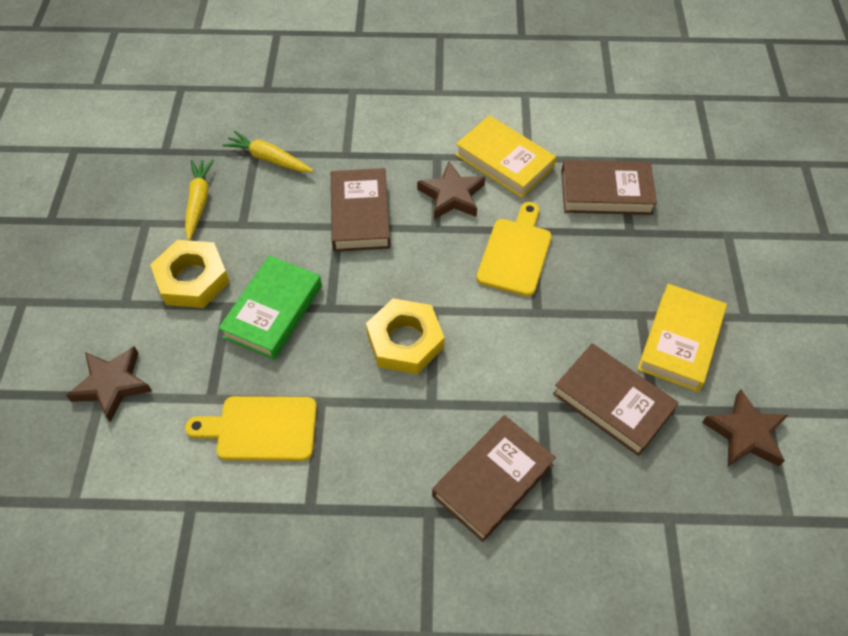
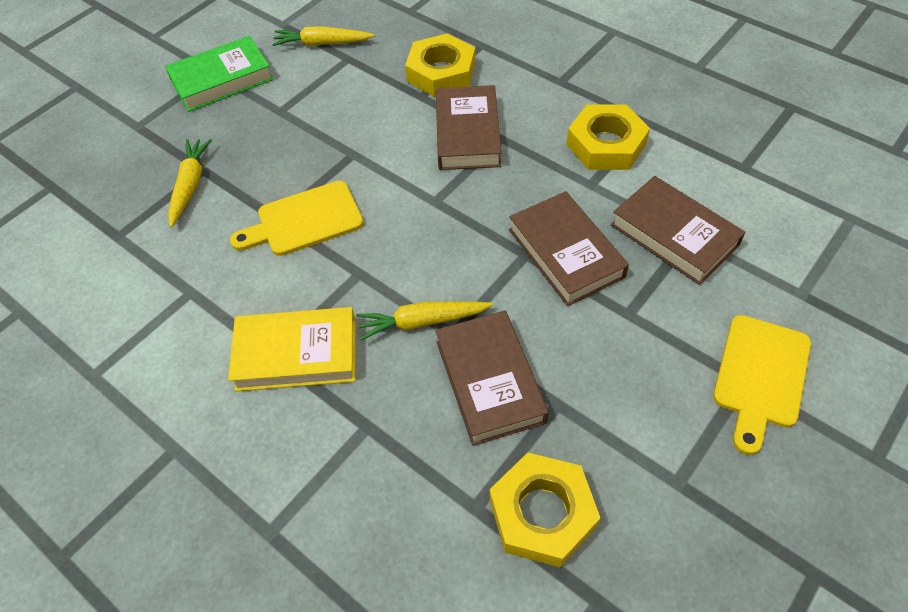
brown star: 3 -> 0
yellow book: 2 -> 1
yellow carrot: 2 -> 3
yellow nut: 2 -> 3

